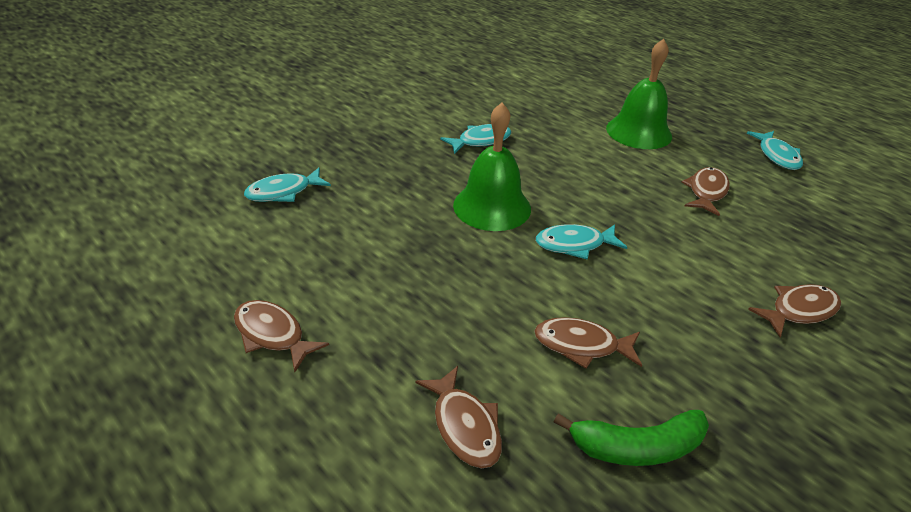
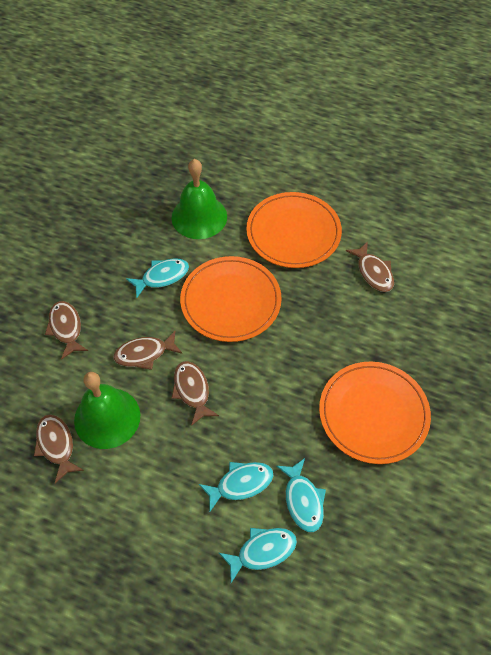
green banana: 1 -> 0
orange plate: 0 -> 3

